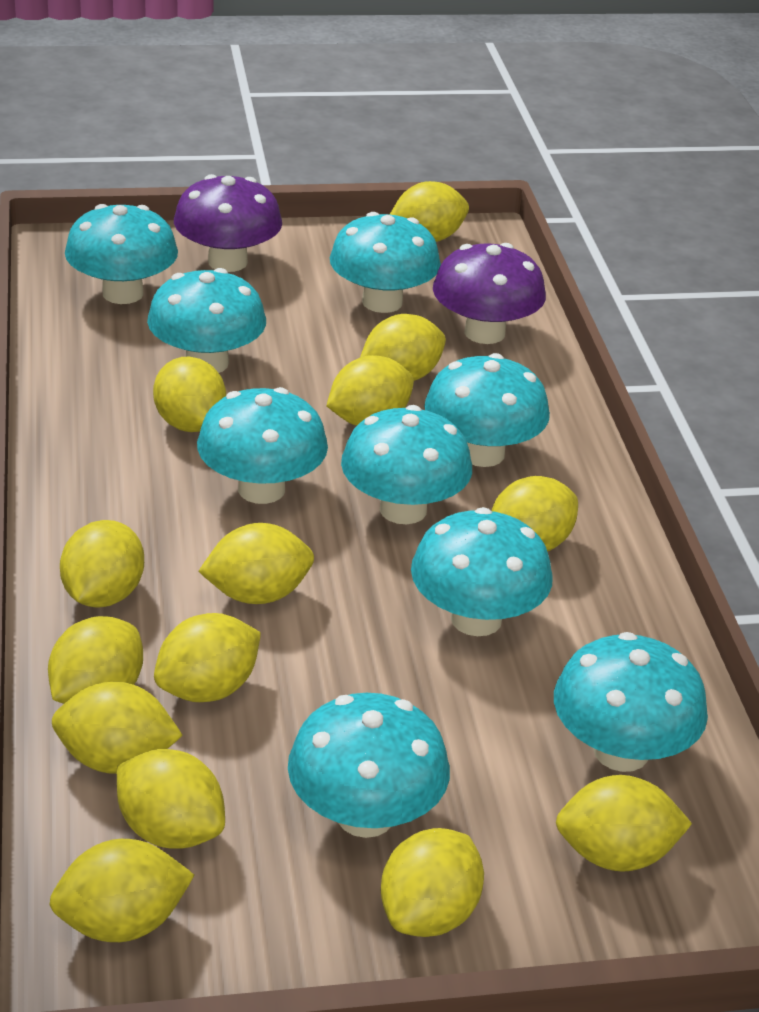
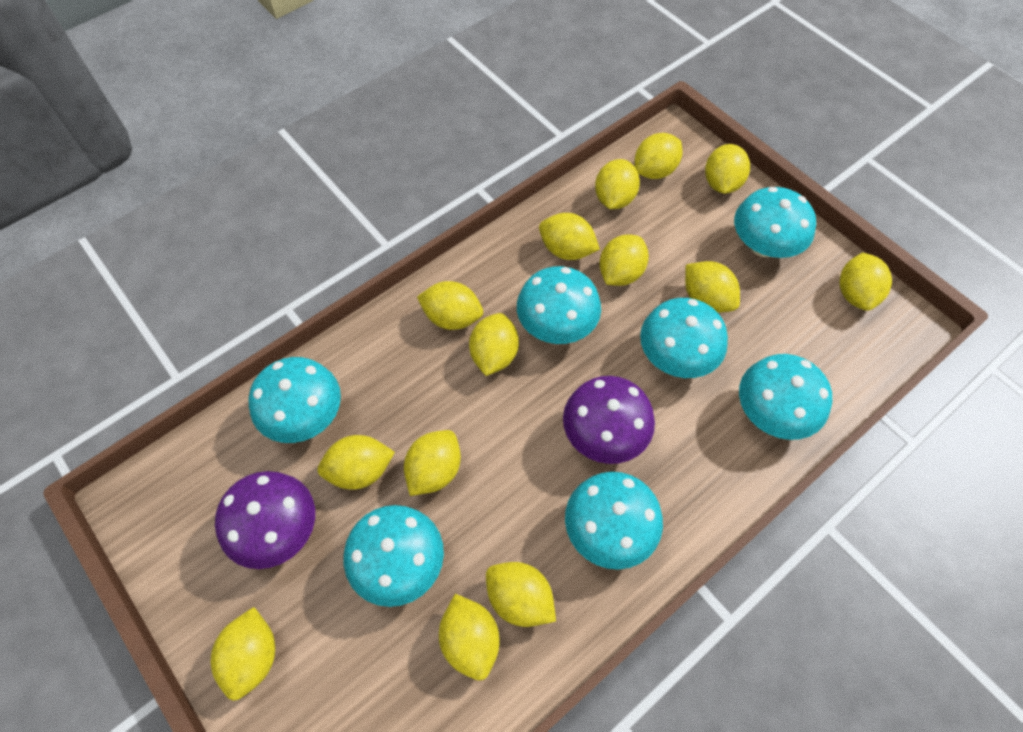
turquoise mushroom: 9 -> 7

